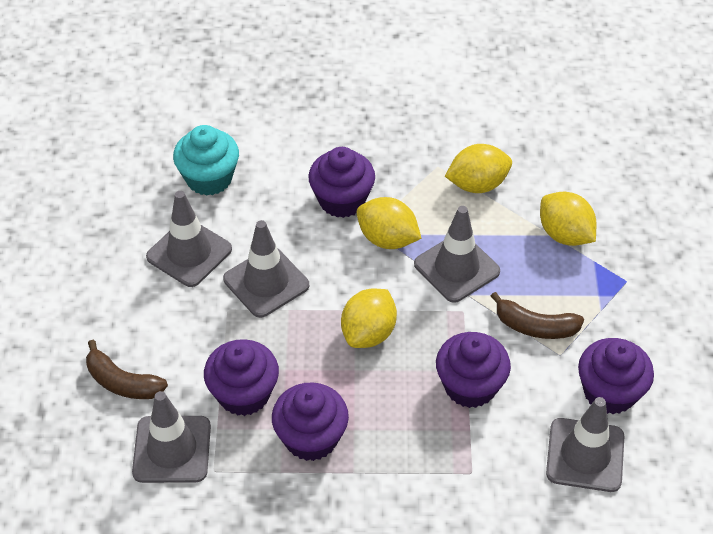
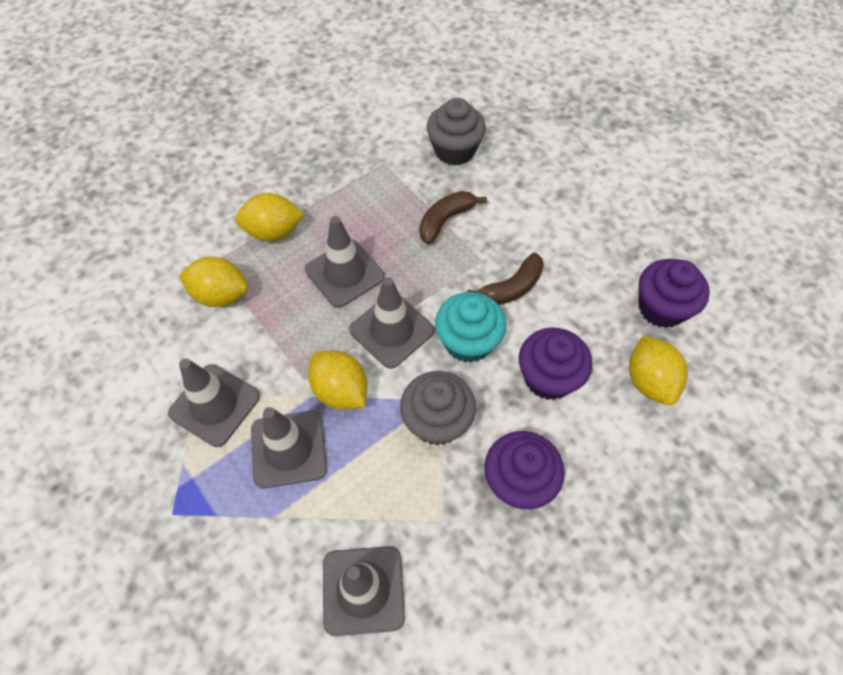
grey cupcake: 0 -> 2
purple cupcake: 5 -> 3

